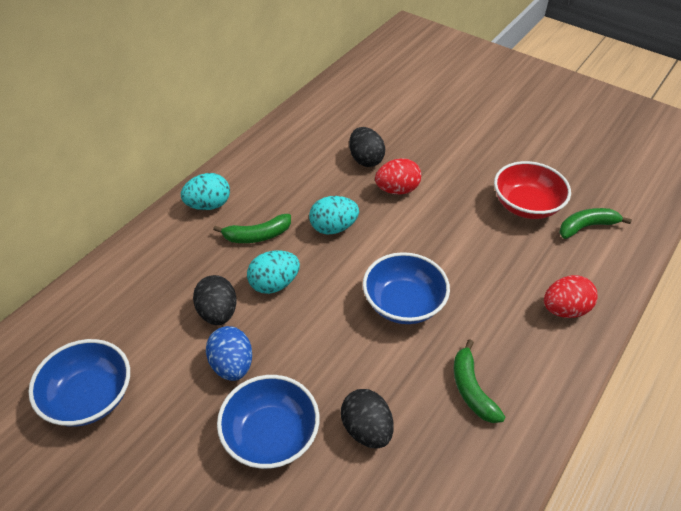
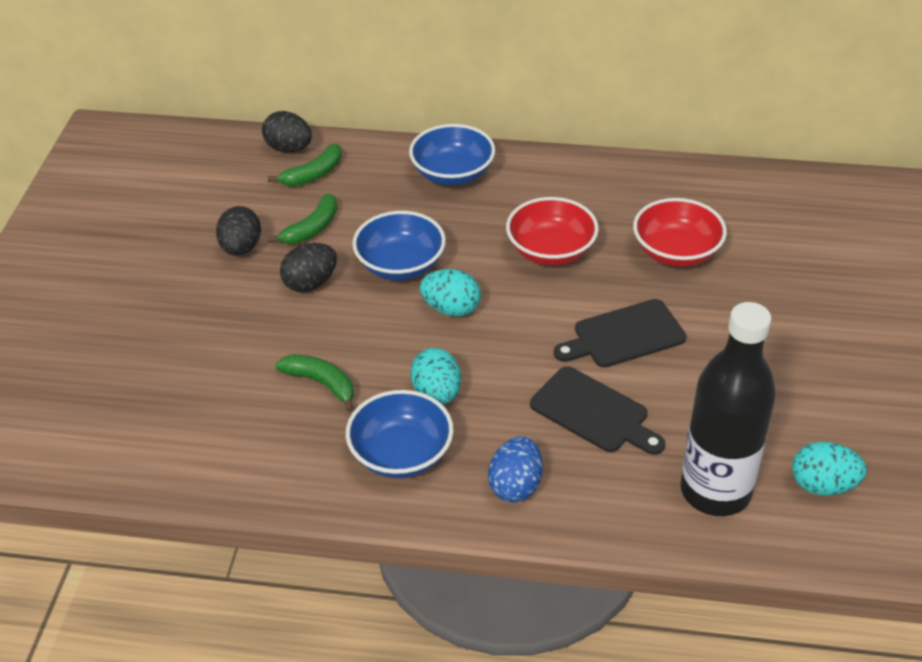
black bottle: 0 -> 1
black cutting board: 0 -> 2
red bowl: 1 -> 2
red egg: 2 -> 0

